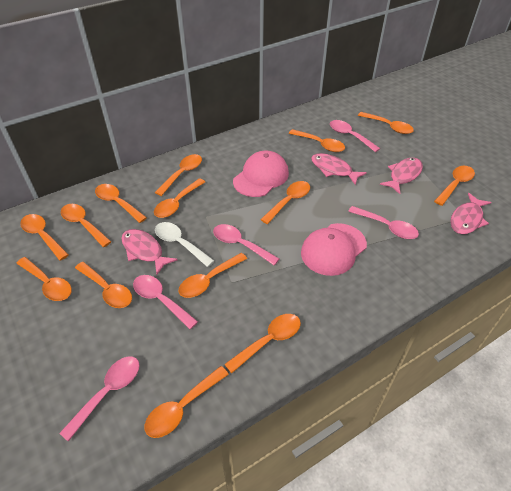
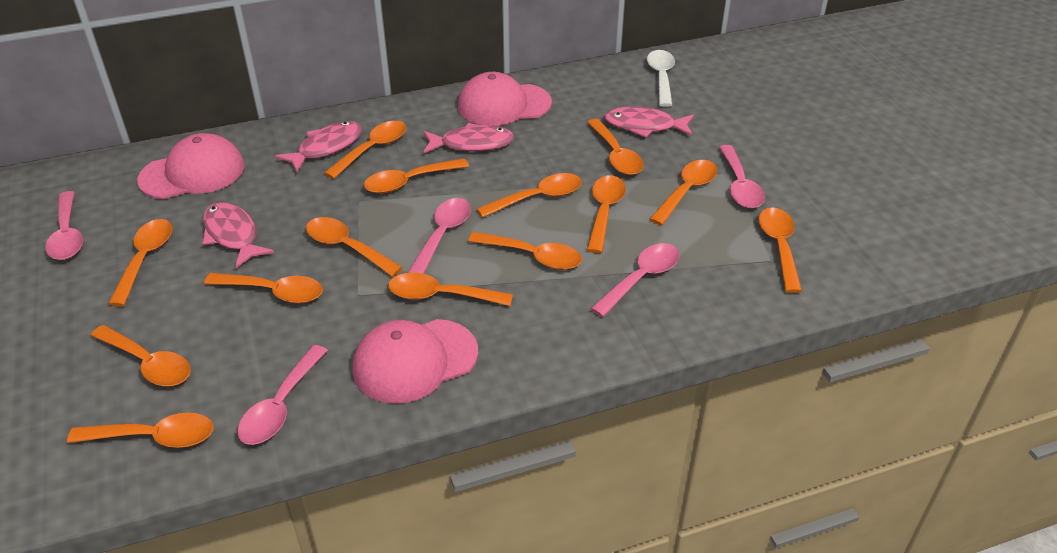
pink cap: 2 -> 3

